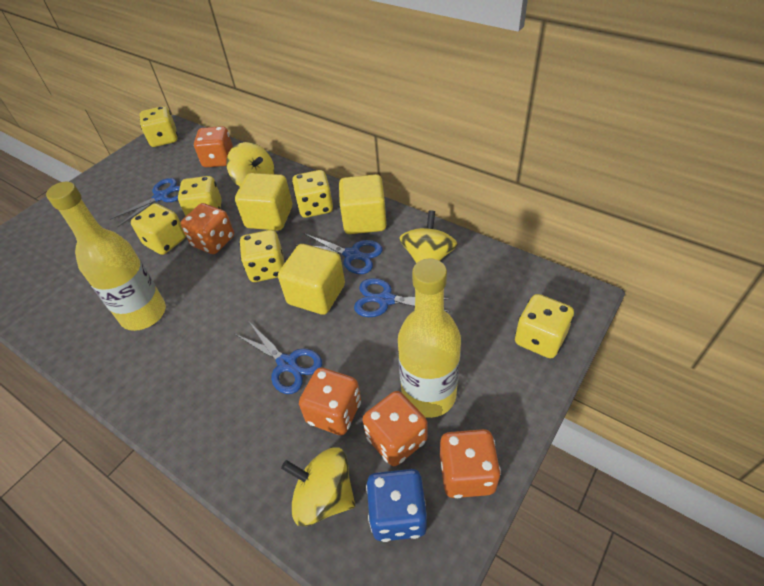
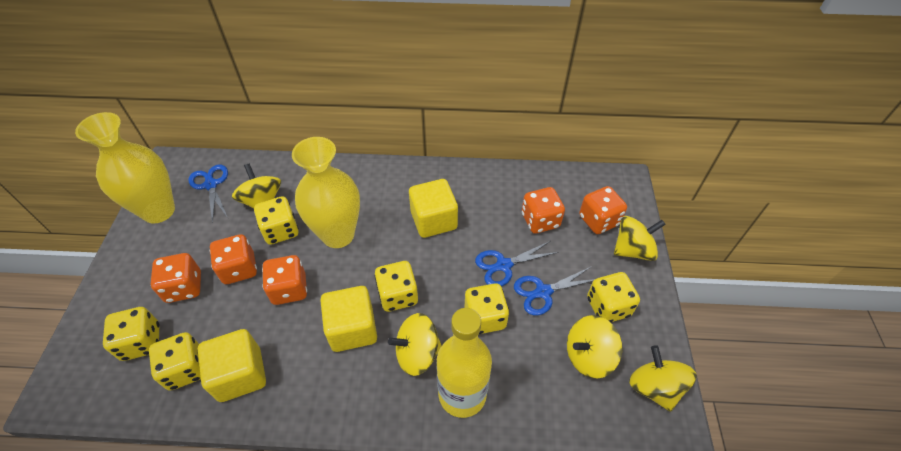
blue dice: 1 -> 0
blue scissors: 4 -> 3
yellow bottle: 2 -> 1
yellow spinning top: 3 -> 5
yellow vase: 0 -> 2

